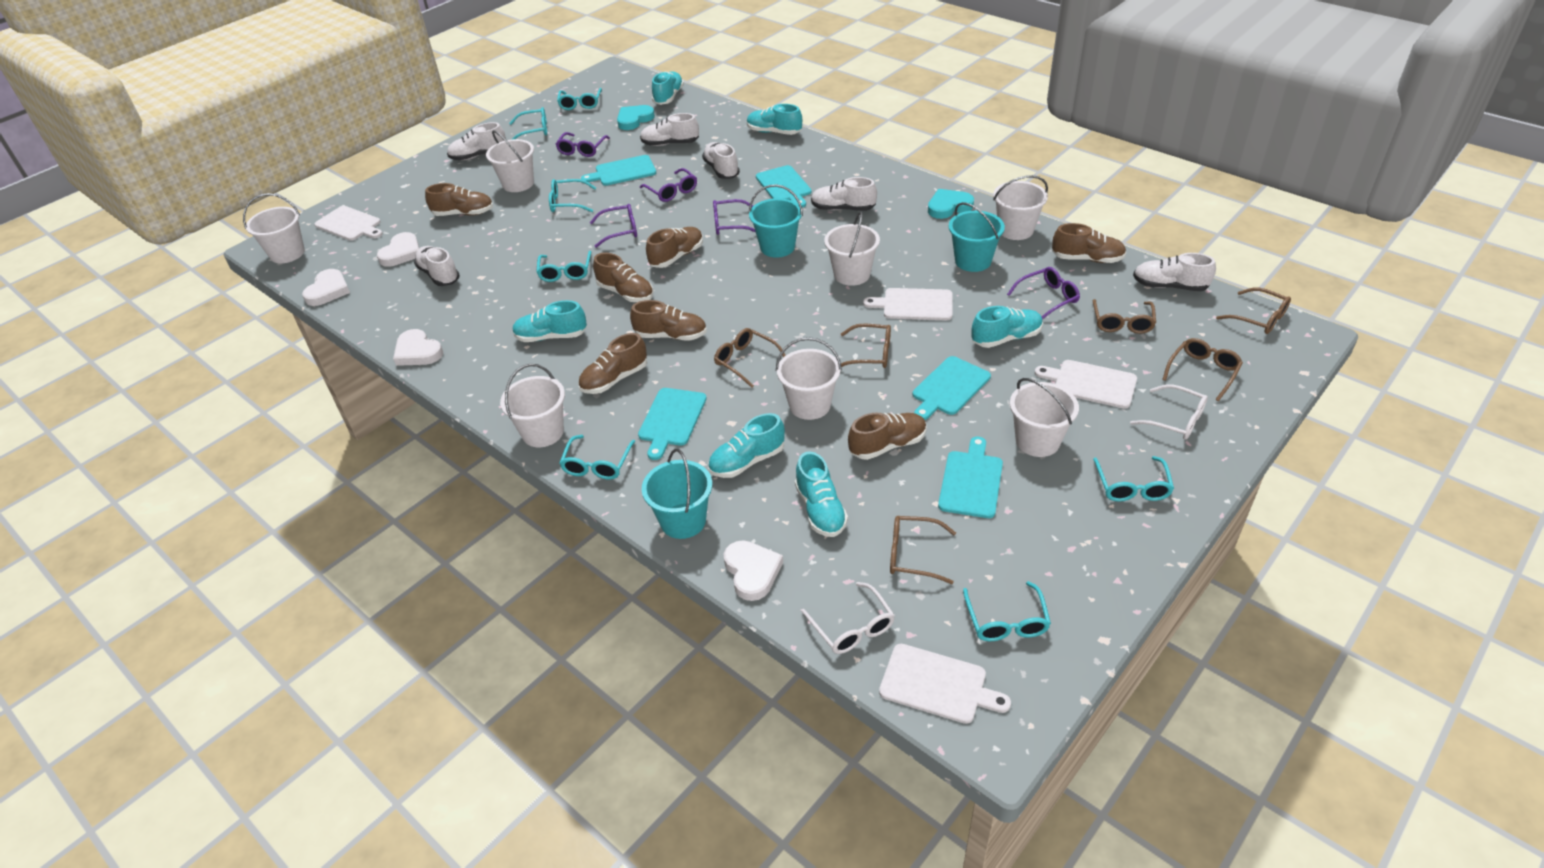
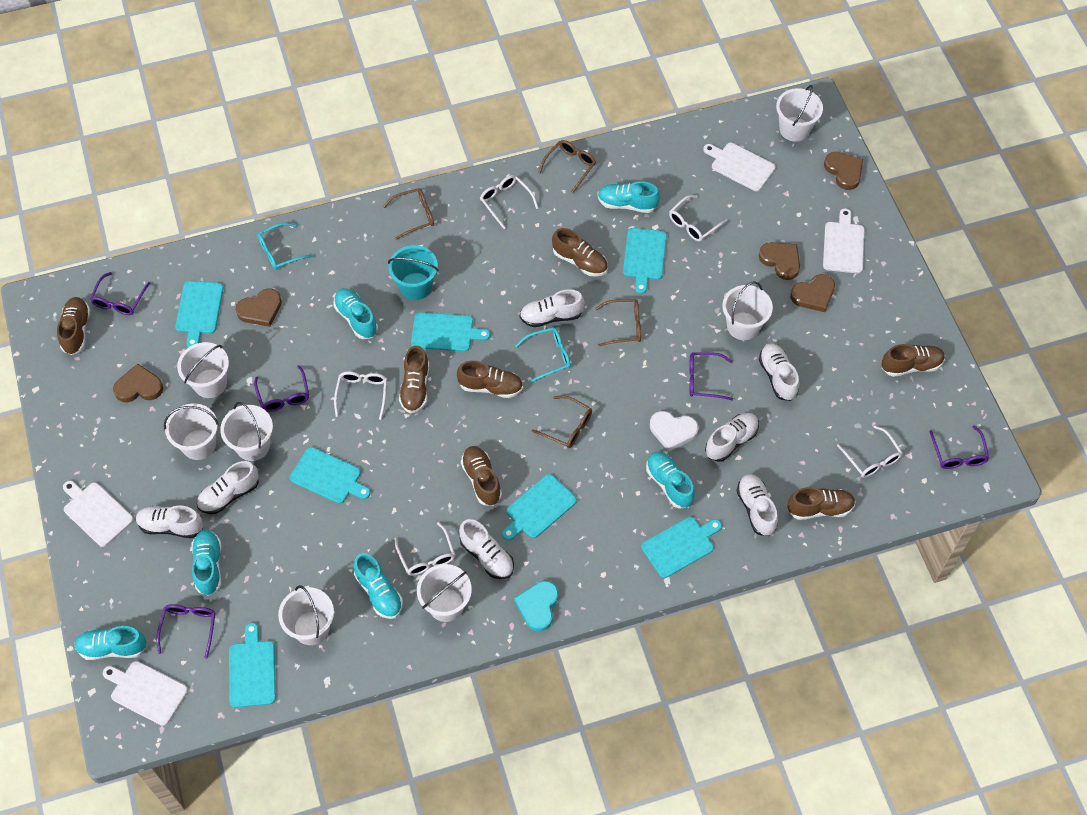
brown glasses: 6 -> 4
brown heart: 0 -> 5
turquoise bucket: 3 -> 1
turquoise cutting board: 5 -> 7
turquoise glasses: 7 -> 2
turquoise heart: 2 -> 1
white glasses: 2 -> 5
white heart: 4 -> 1
white shoe: 6 -> 7

